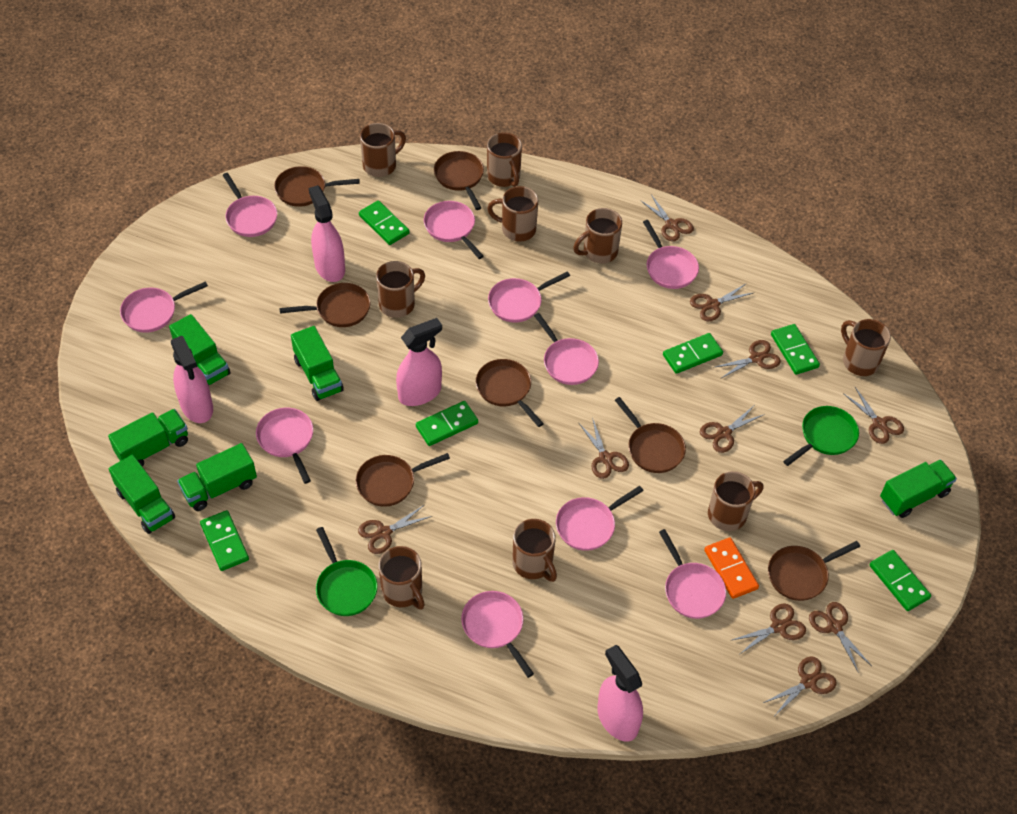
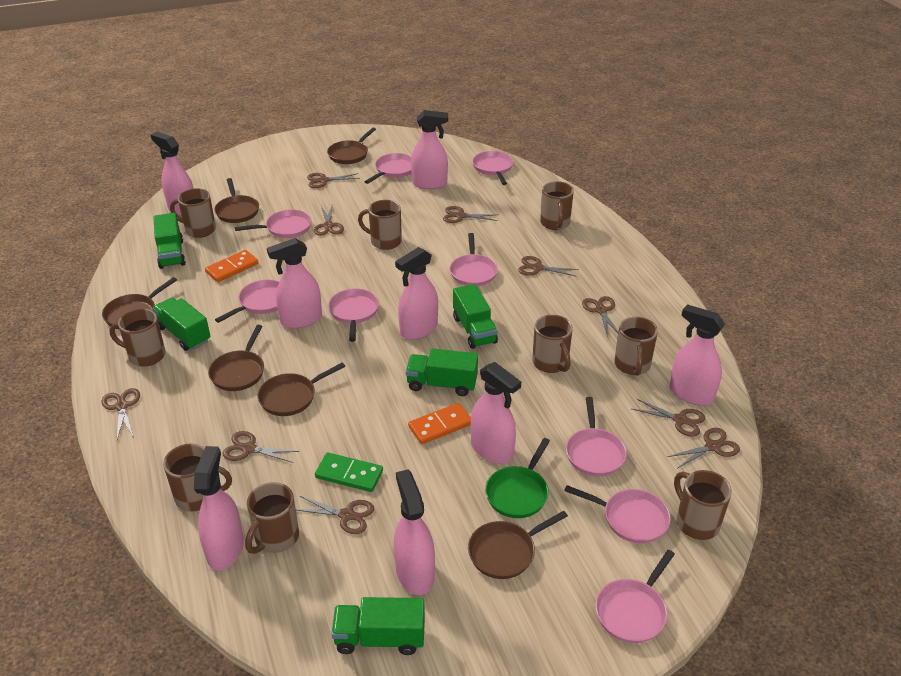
brown pan: 7 -> 6
green domino: 6 -> 1
green pan: 2 -> 1
green truck: 6 -> 5
orange domino: 1 -> 2
pink pan: 10 -> 9
pink spray bottle: 4 -> 8

